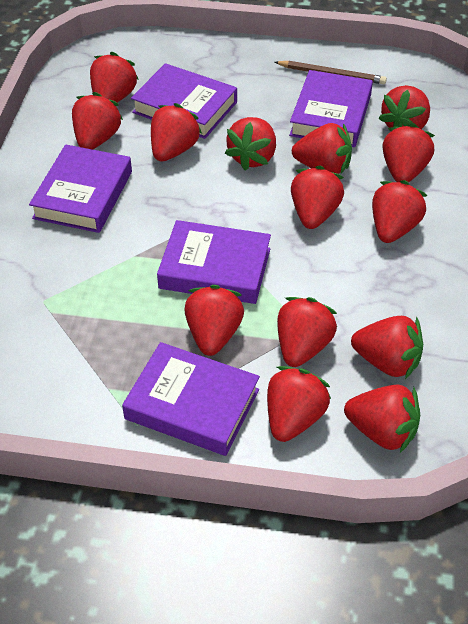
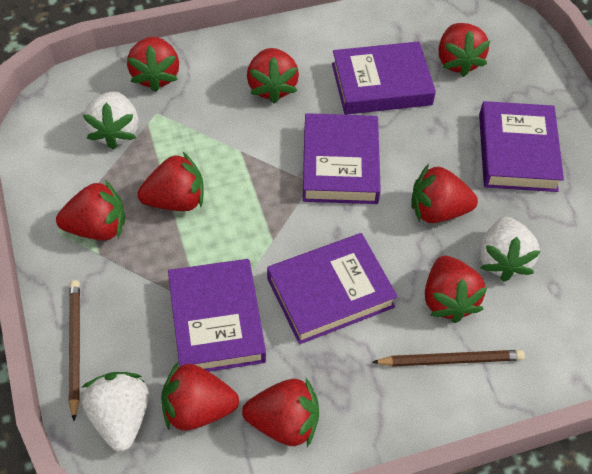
brown pencil: 1 -> 2
red strawberry: 14 -> 9
white strawberry: 0 -> 3

